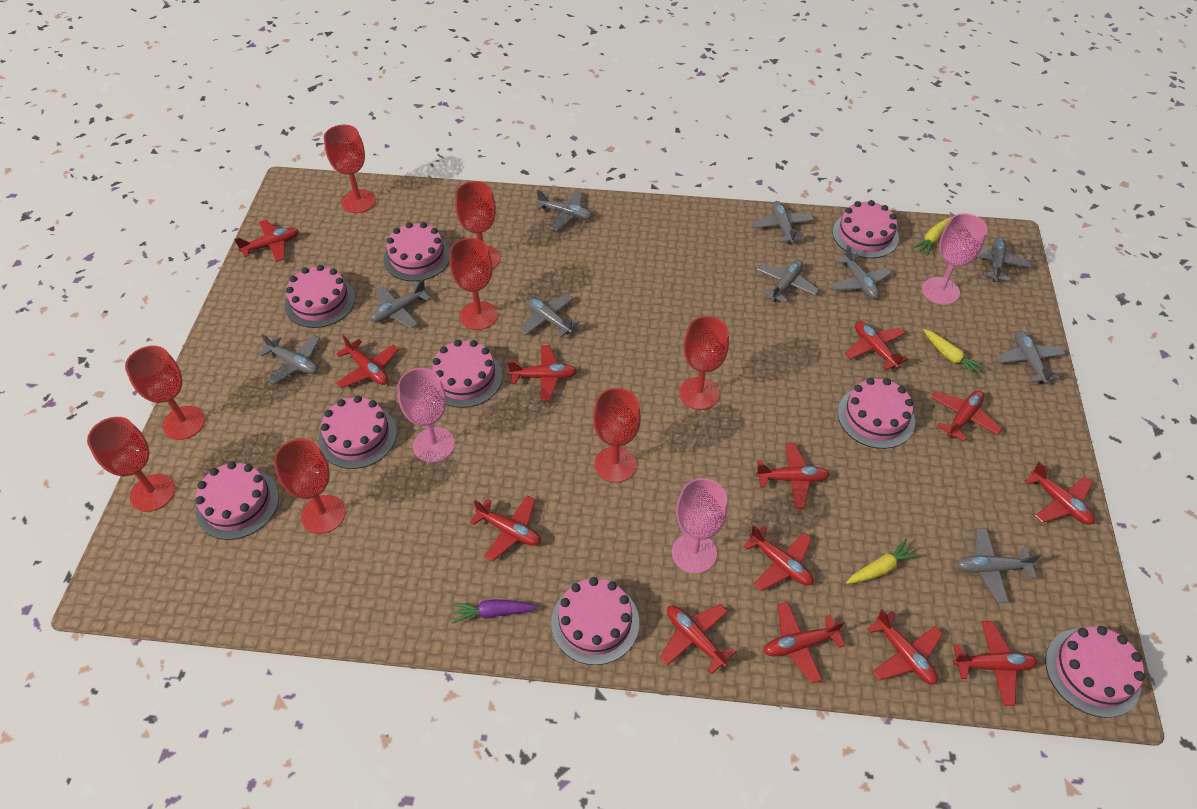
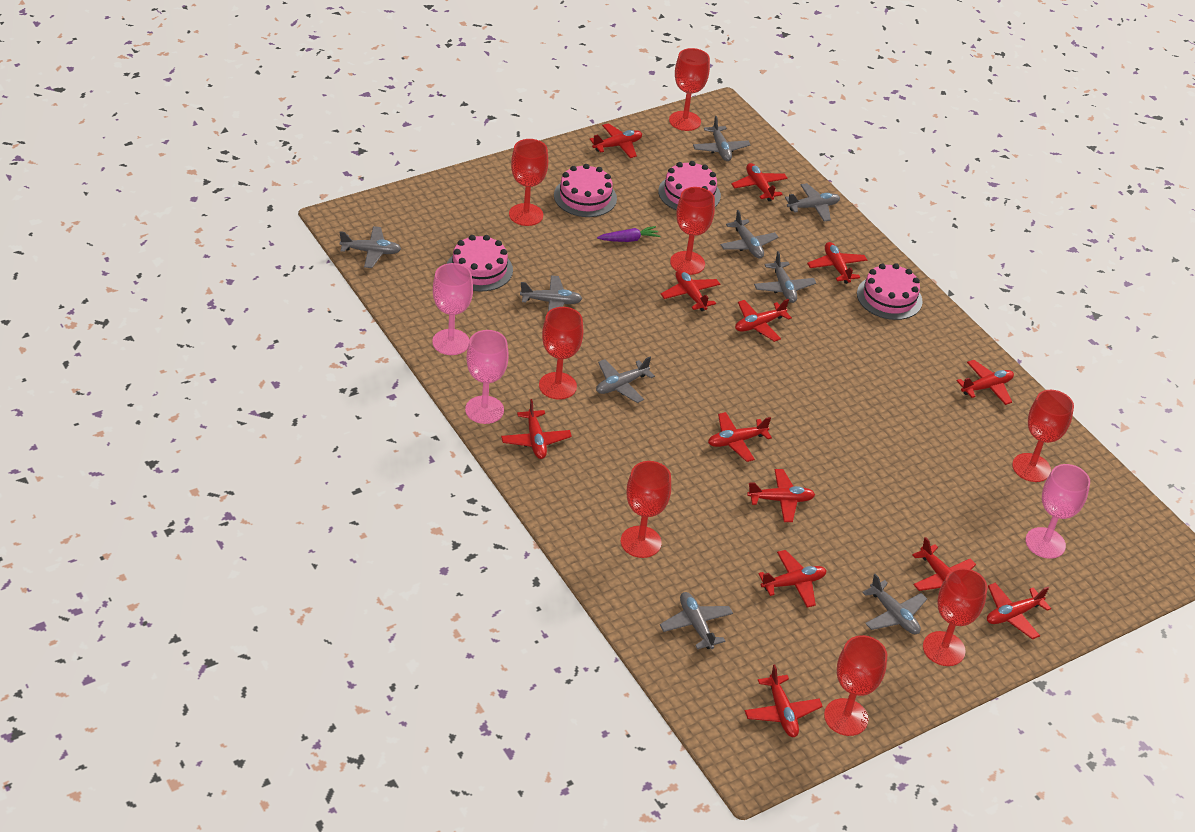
grey plane: 10 -> 9
pink cake: 9 -> 4
yellow carrot: 3 -> 0

